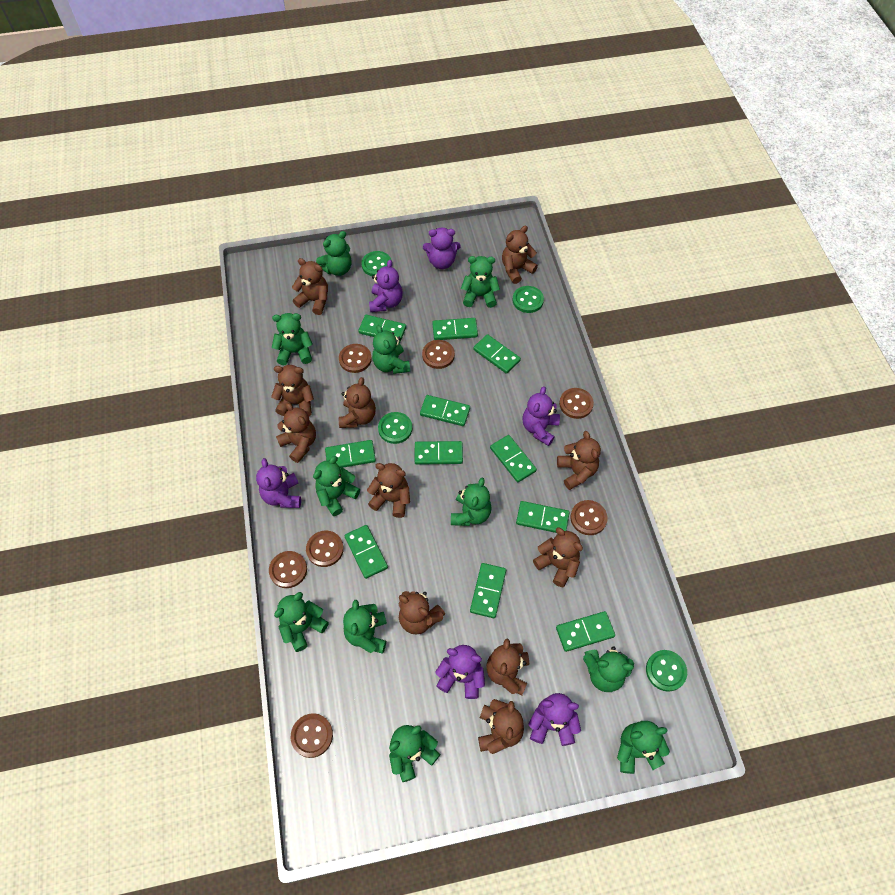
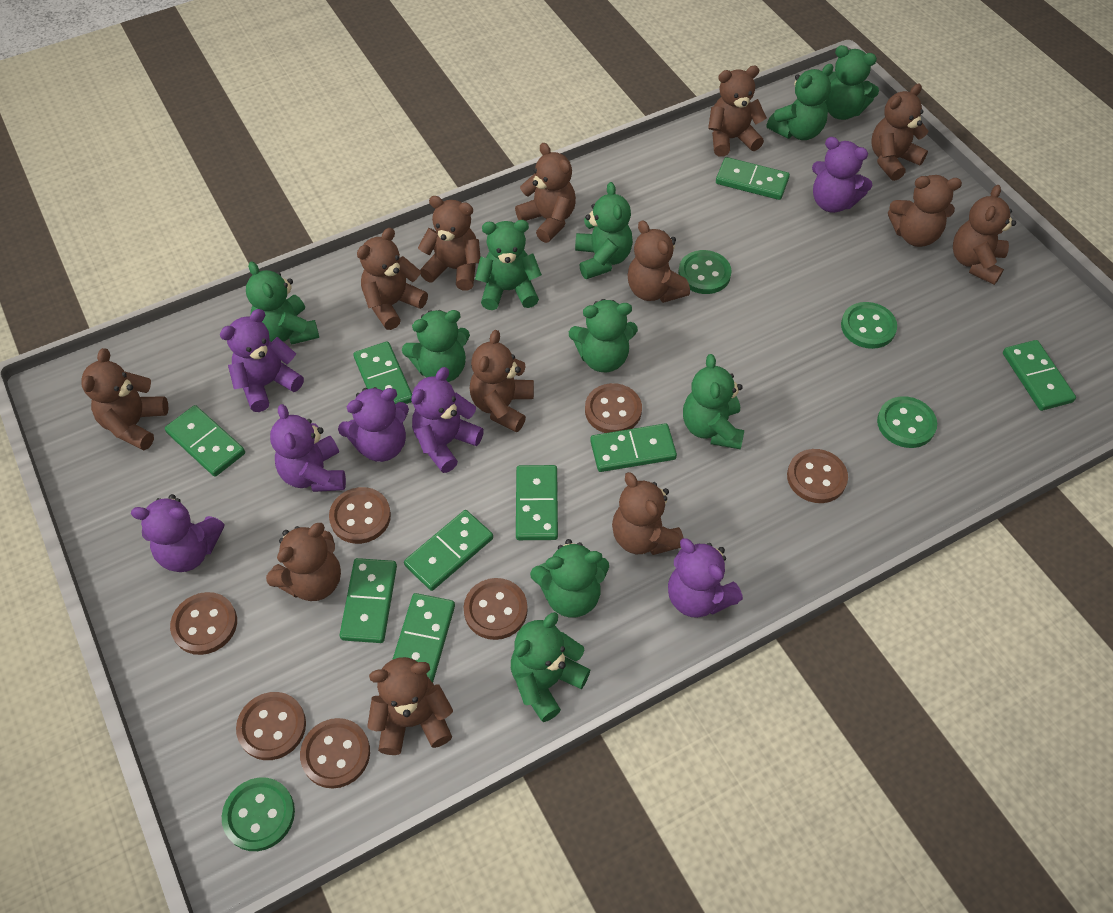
brown teddy bear: 11 -> 13
green domino: 11 -> 9
green teddy bear: 11 -> 10
purple teddy bear: 6 -> 7

